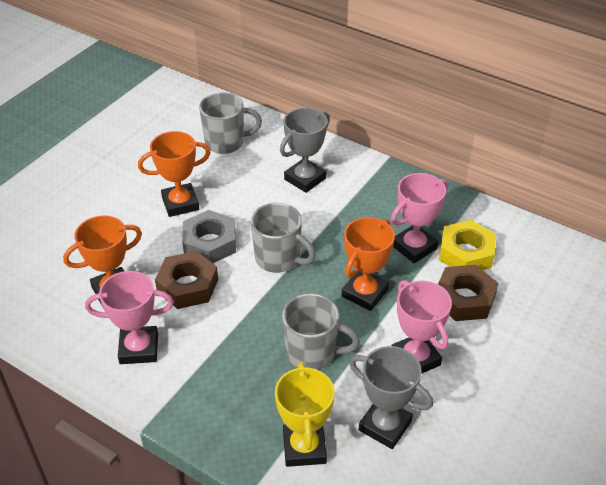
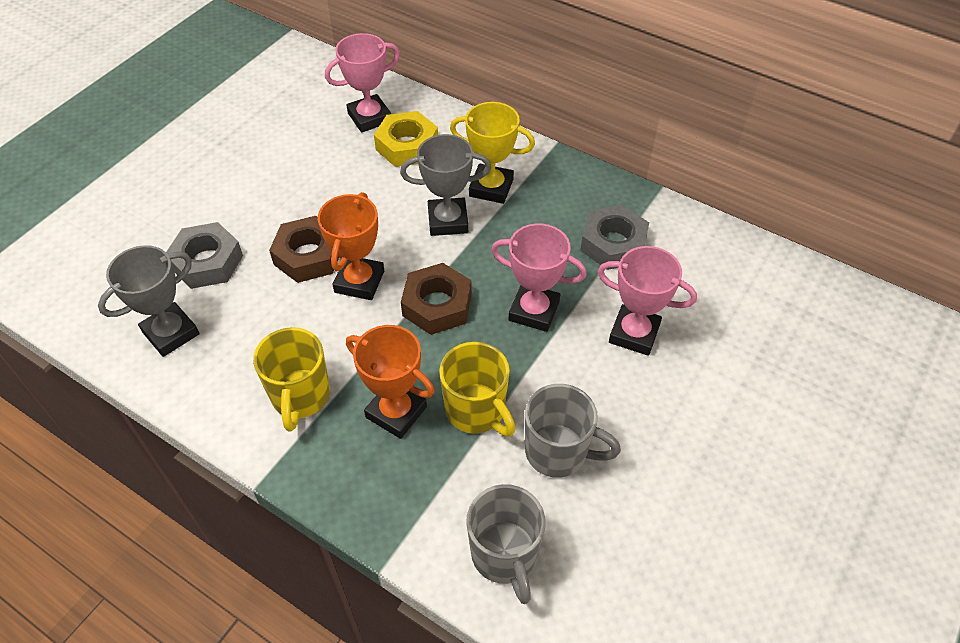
grey mug: 3 -> 2
grey nut: 1 -> 2
orange trophy: 3 -> 2
yellow mug: 0 -> 2

